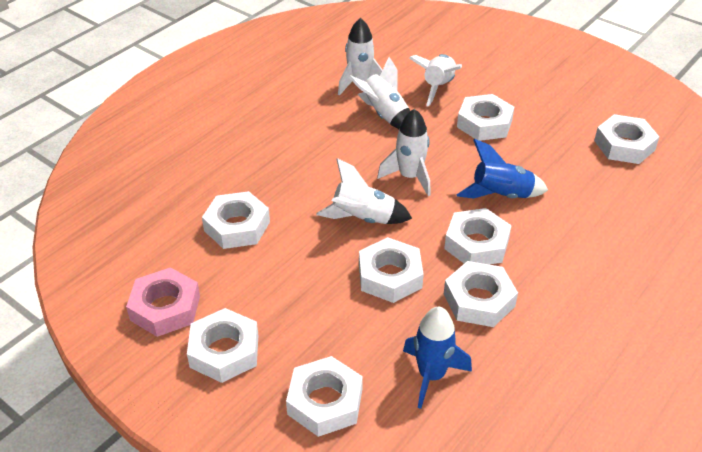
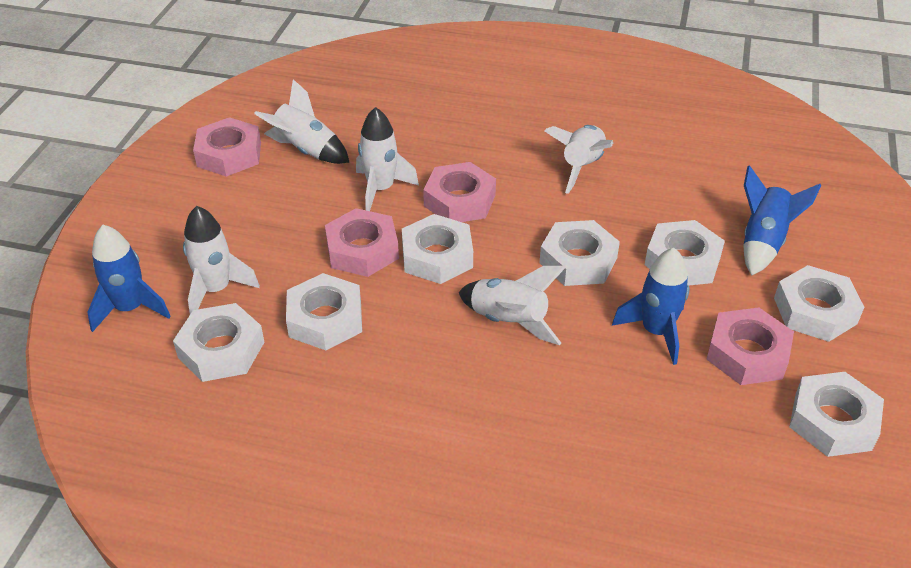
blue rocket: 2 -> 3
pink nut: 1 -> 4
white nut: 8 -> 7

